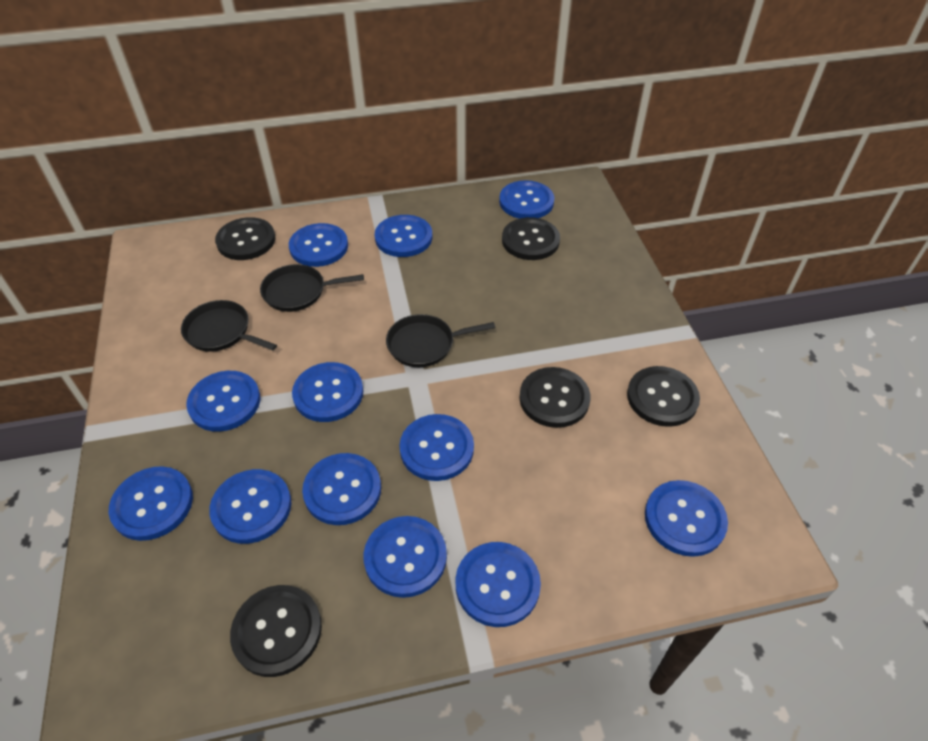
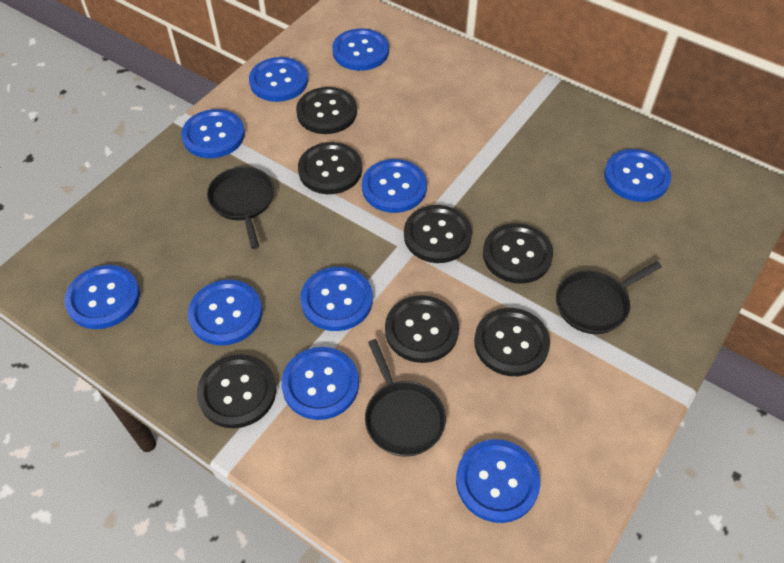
black button: 5 -> 7
blue button: 12 -> 10

